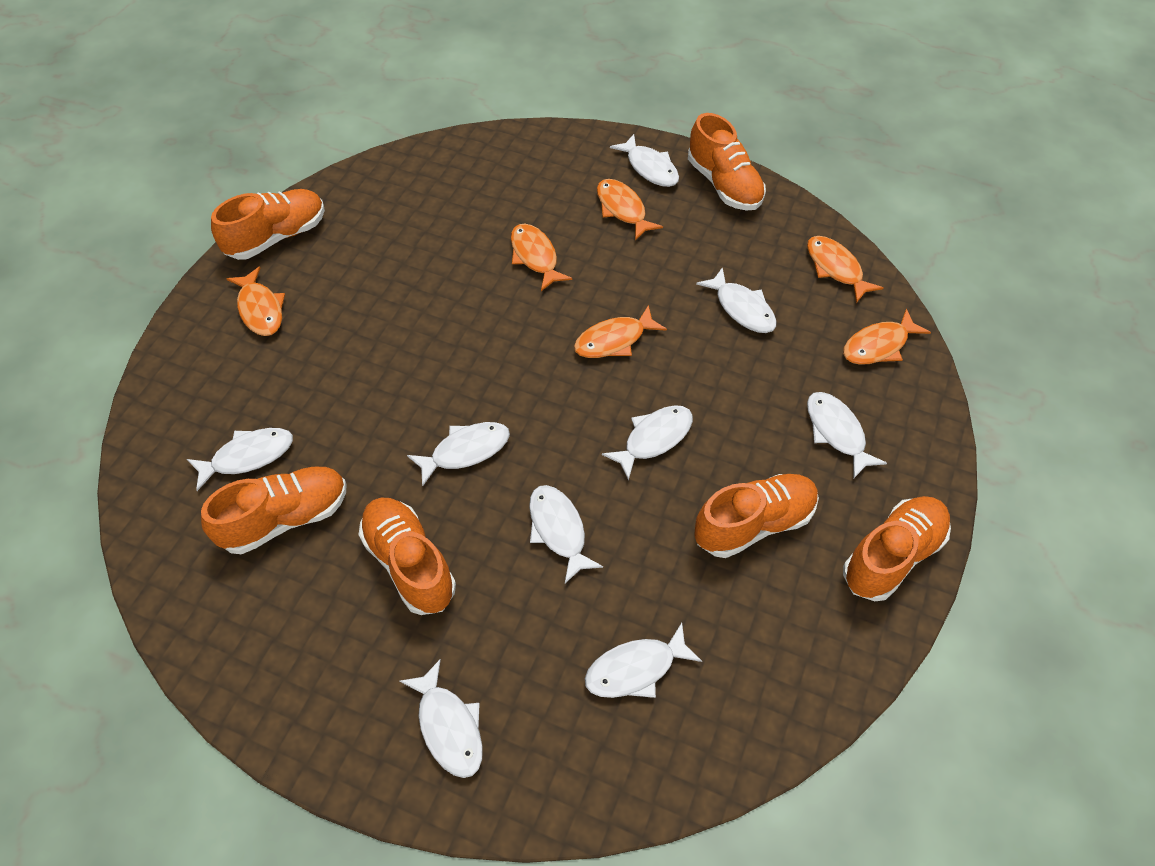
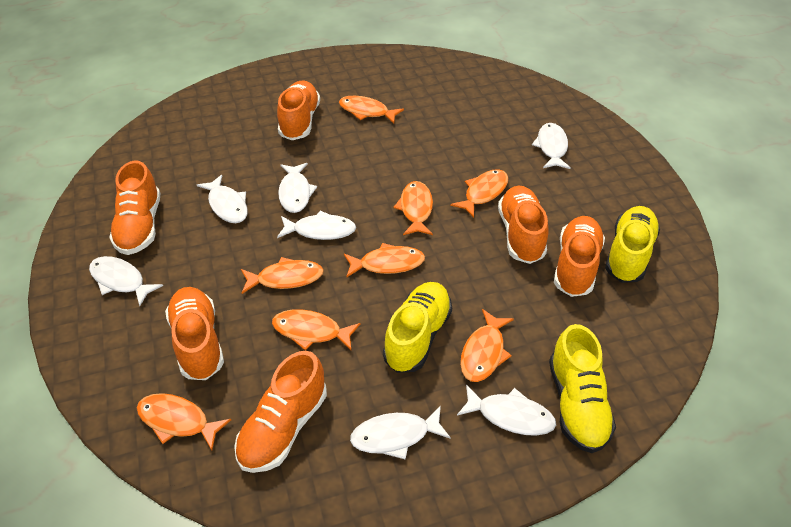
orange fish: 6 -> 8
white fish: 9 -> 7
yellow shoe: 0 -> 3

